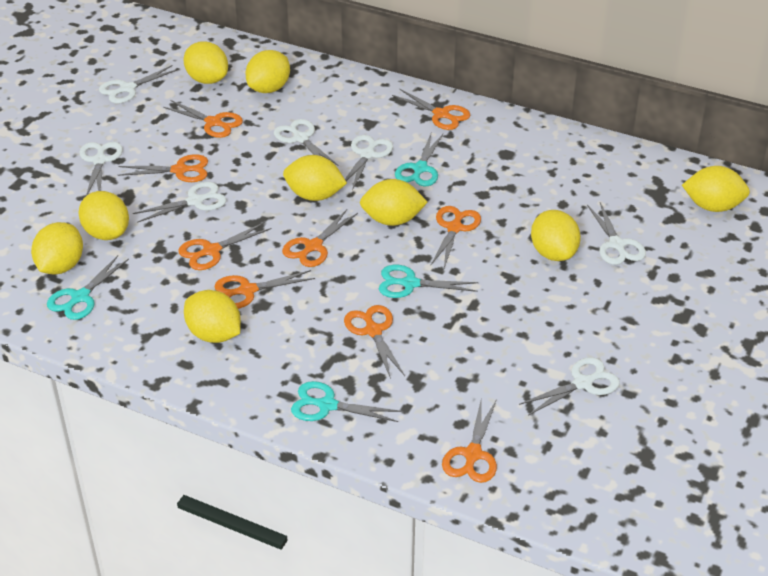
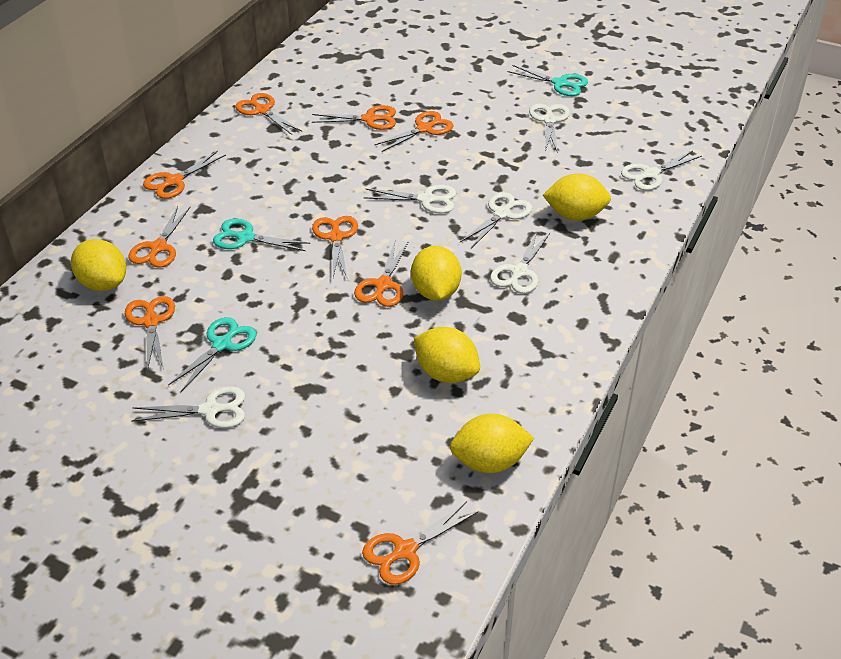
turquoise scissors: 4 -> 3
white scissors: 7 -> 6
yellow lemon: 9 -> 5

